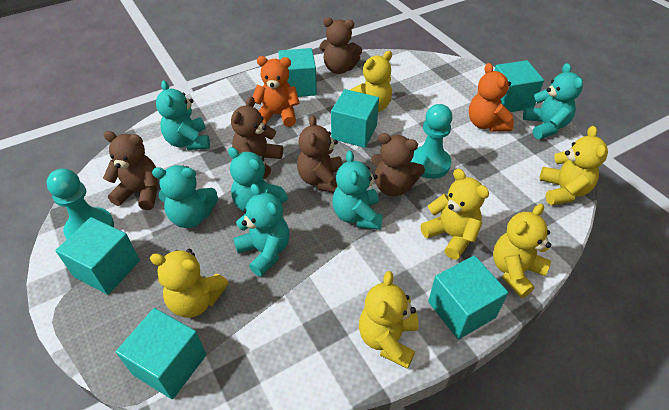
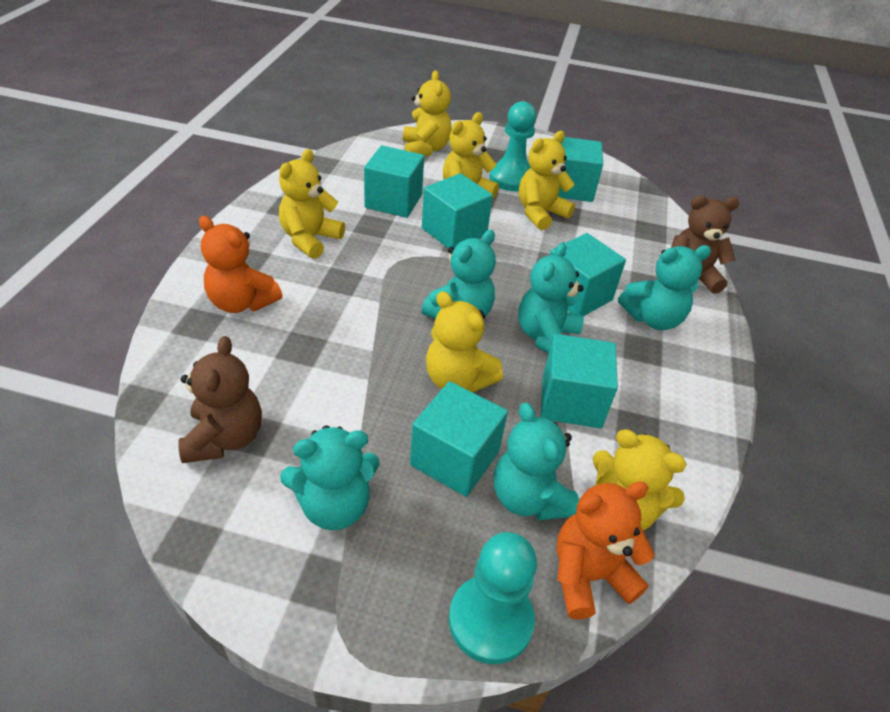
brown teddy bear: 5 -> 2
turquoise teddy bear: 6 -> 5

